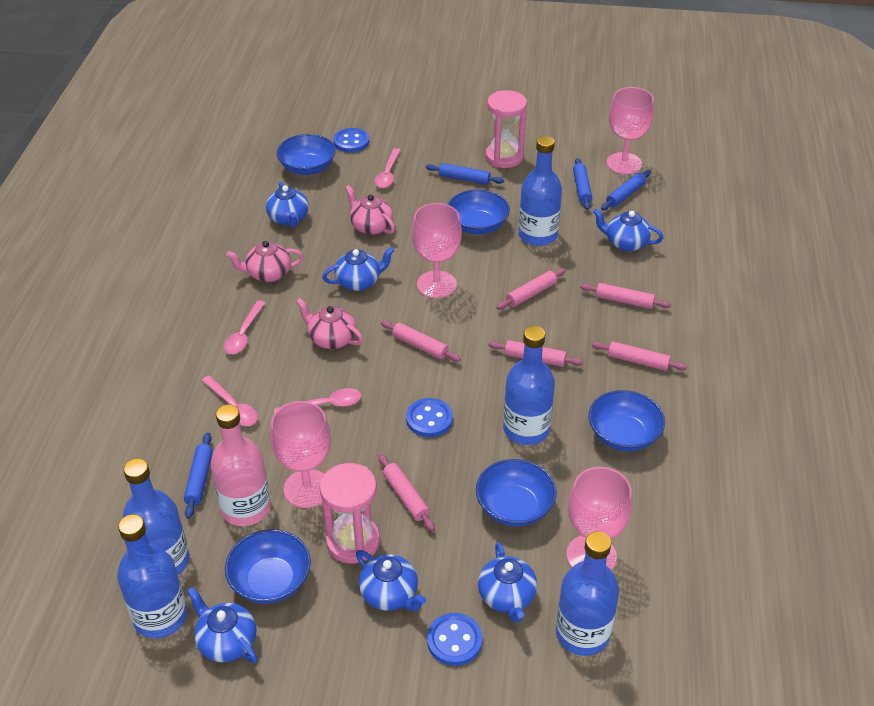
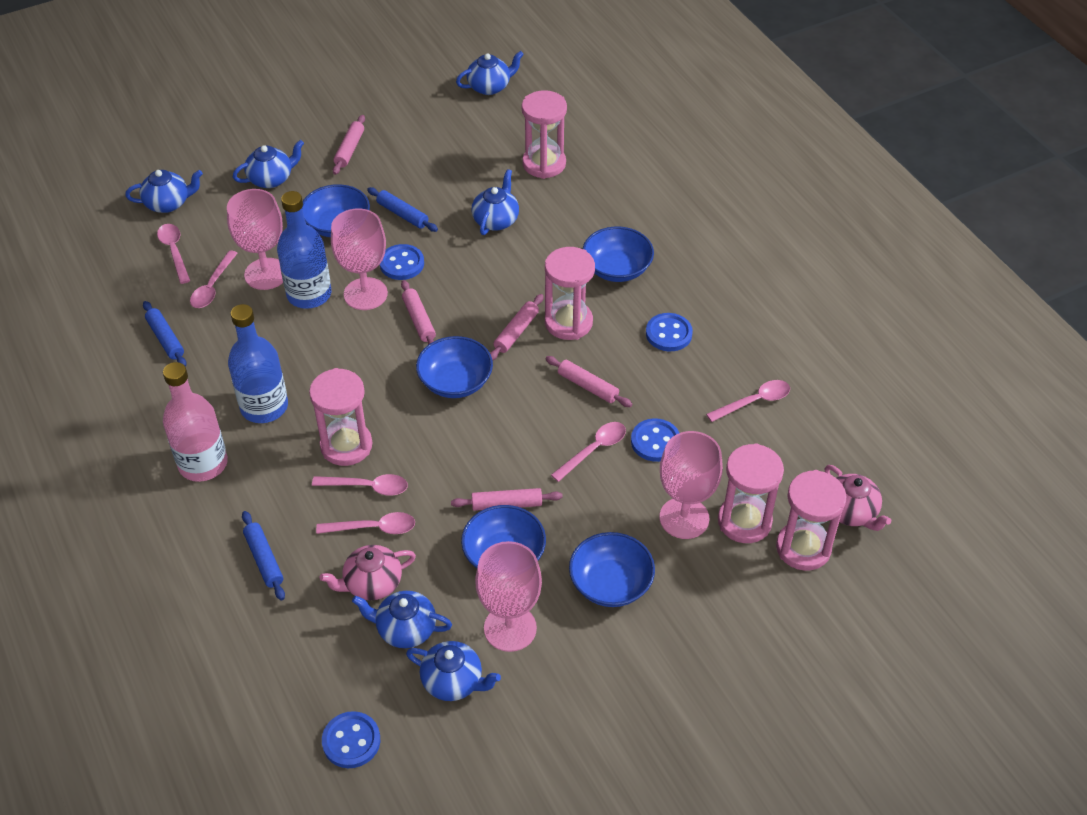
blue bottle: 5 -> 2
blue button: 3 -> 4
blue rolling pin: 4 -> 3
pink hourglass: 2 -> 5
pink rolling pin: 6 -> 5
pink spoon: 4 -> 6
pink teapot: 3 -> 2

